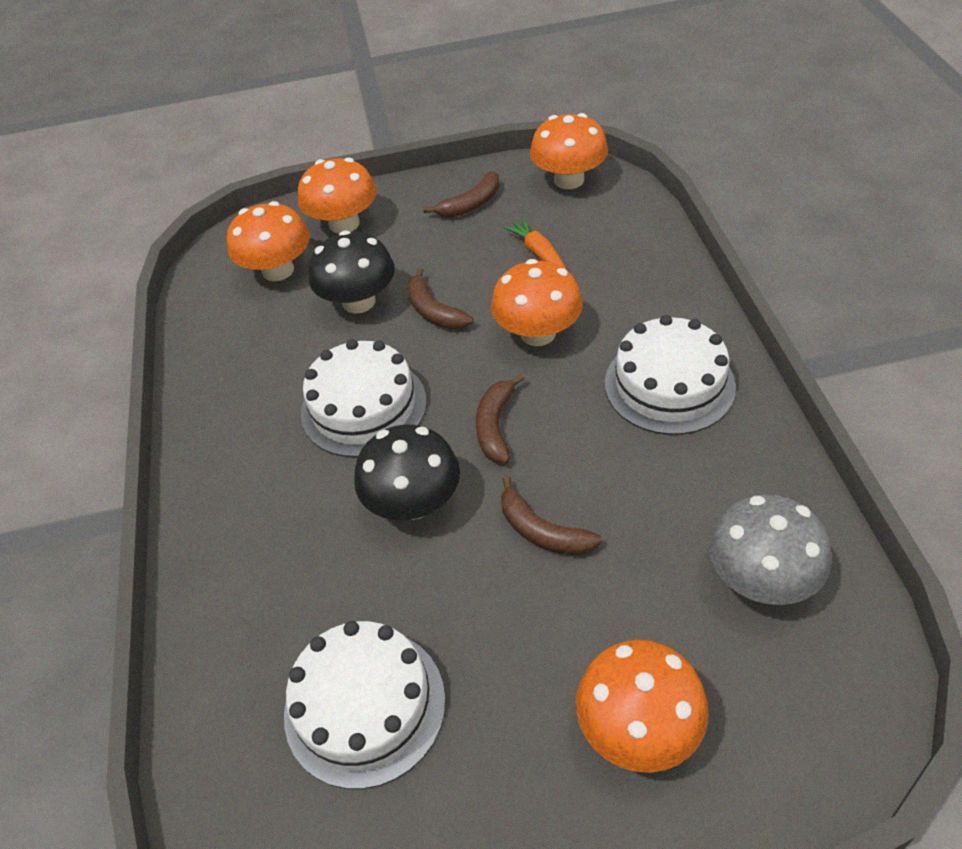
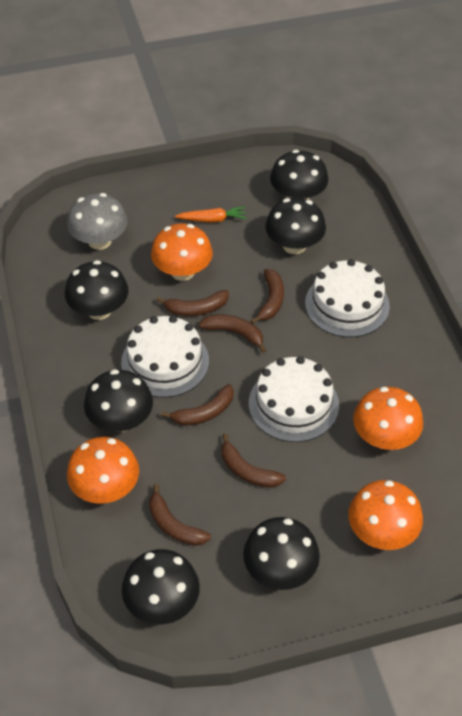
black mushroom: 2 -> 6
brown banana: 4 -> 6
orange mushroom: 5 -> 4

